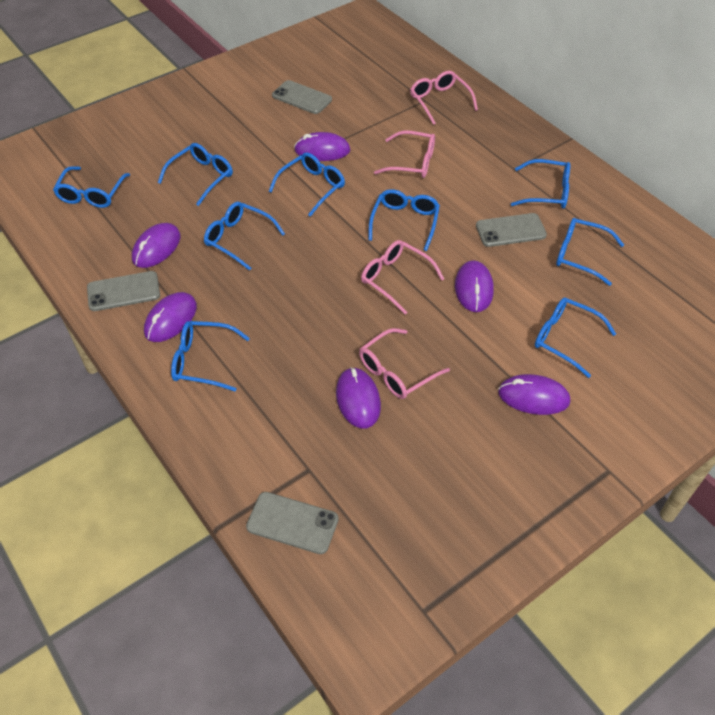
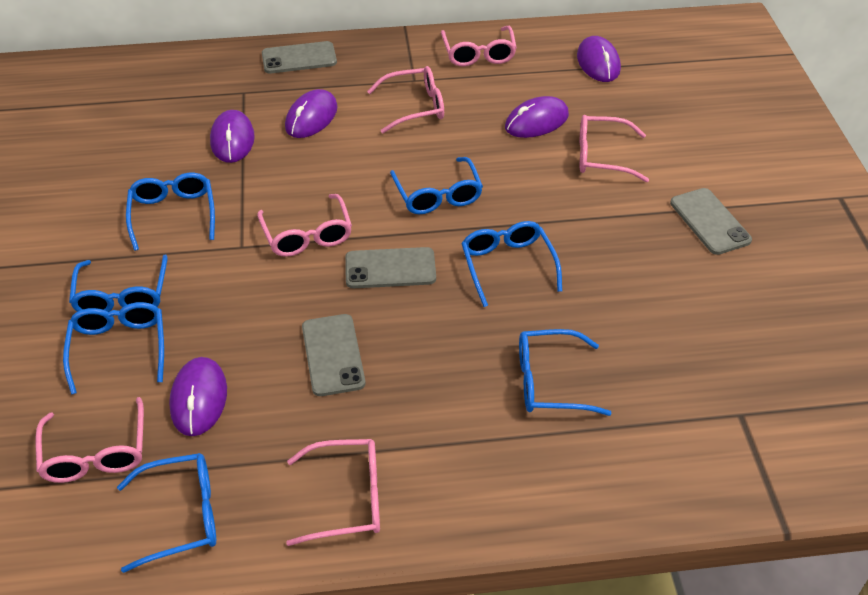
blue glasses: 9 -> 7
pink glasses: 4 -> 6
purple mouse: 6 -> 5

